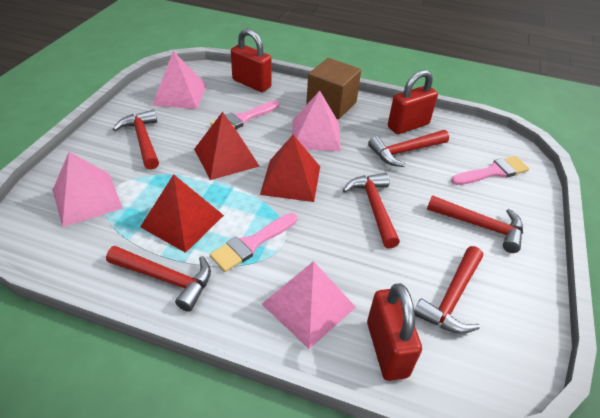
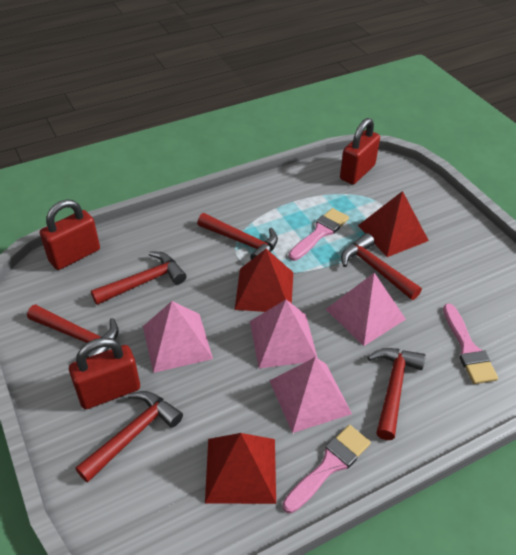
brown cube: 1 -> 0

